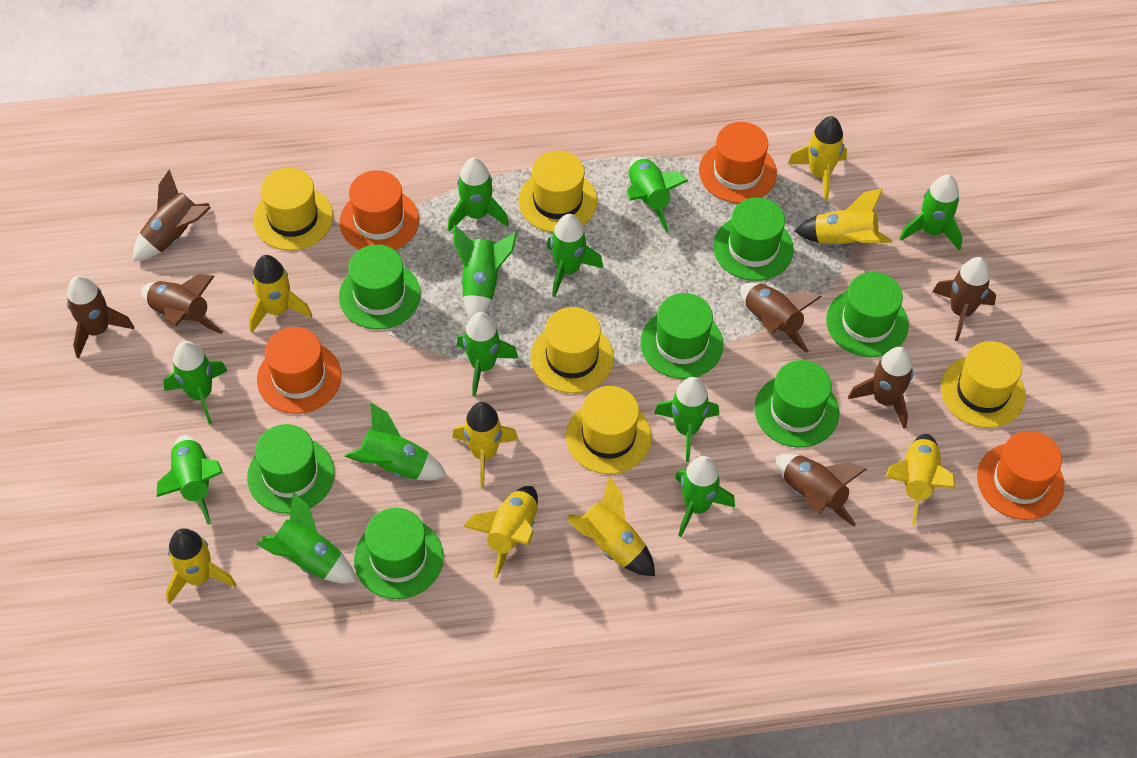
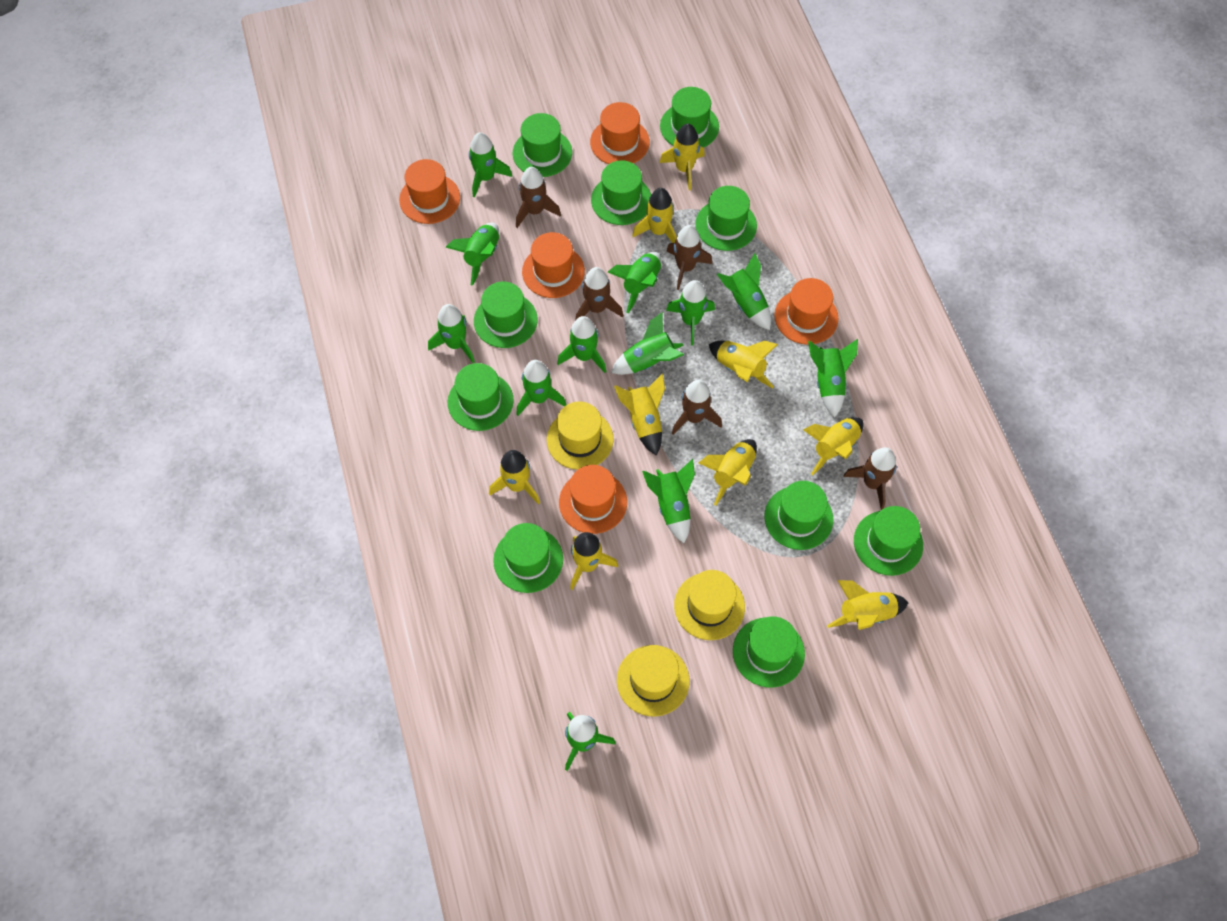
brown rocket: 7 -> 5
green hat: 7 -> 10
orange hat: 4 -> 5
yellow hat: 5 -> 3
yellow rocket: 8 -> 9

